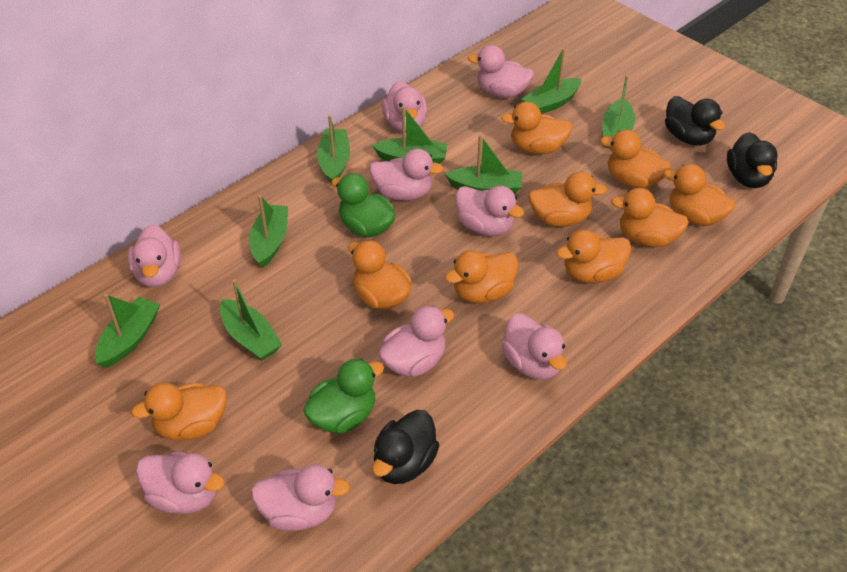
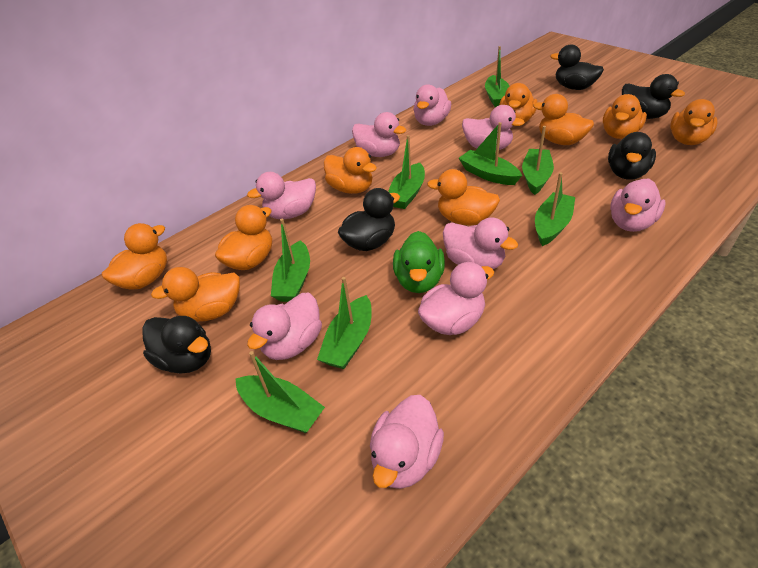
black duck: 3 -> 5
green duck: 2 -> 1

